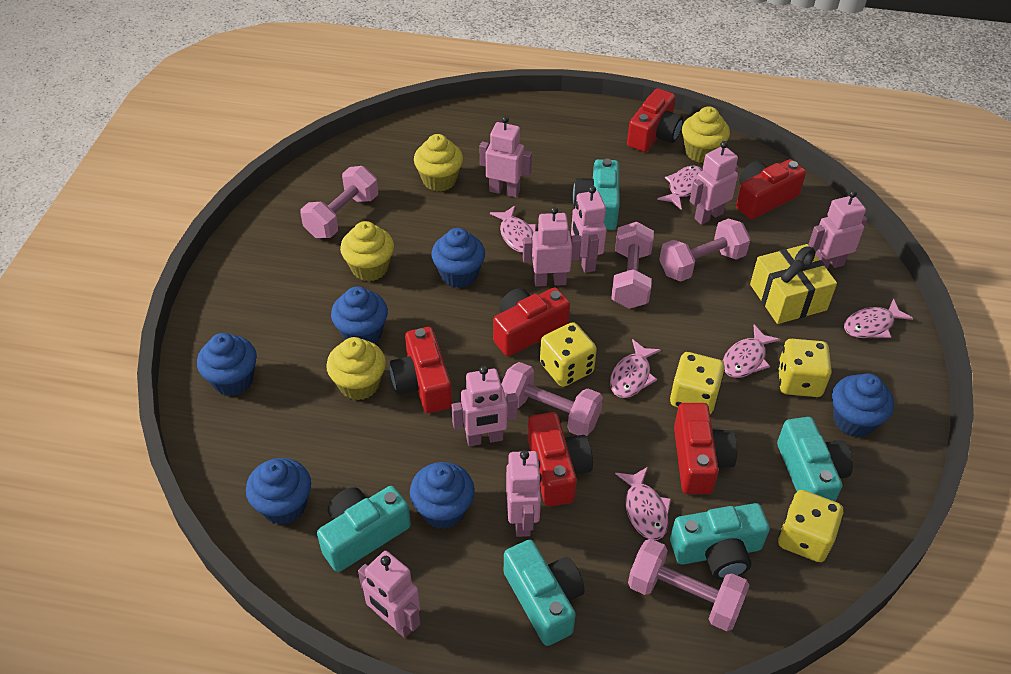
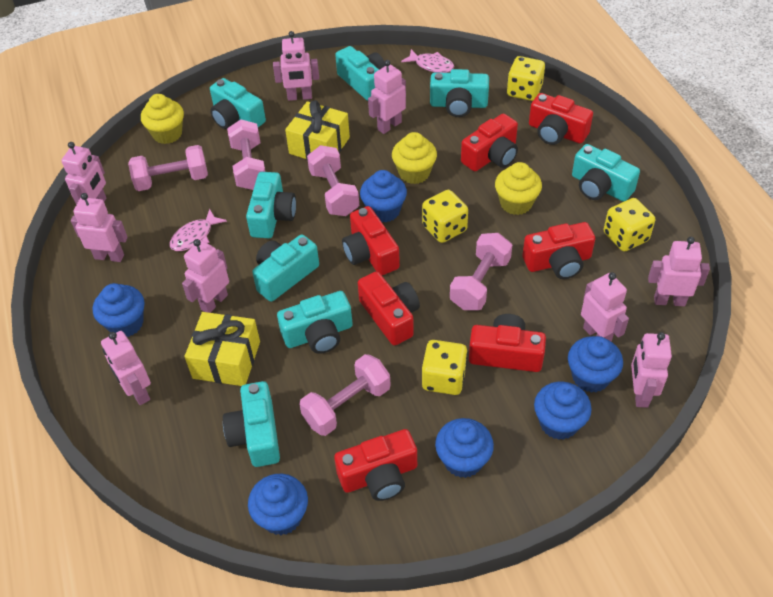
pink fish: 6 -> 2
pink robot: 8 -> 9
red camera: 6 -> 7
turquoise camera: 5 -> 8
yellow cupcake: 4 -> 3
yellow gift: 1 -> 2

